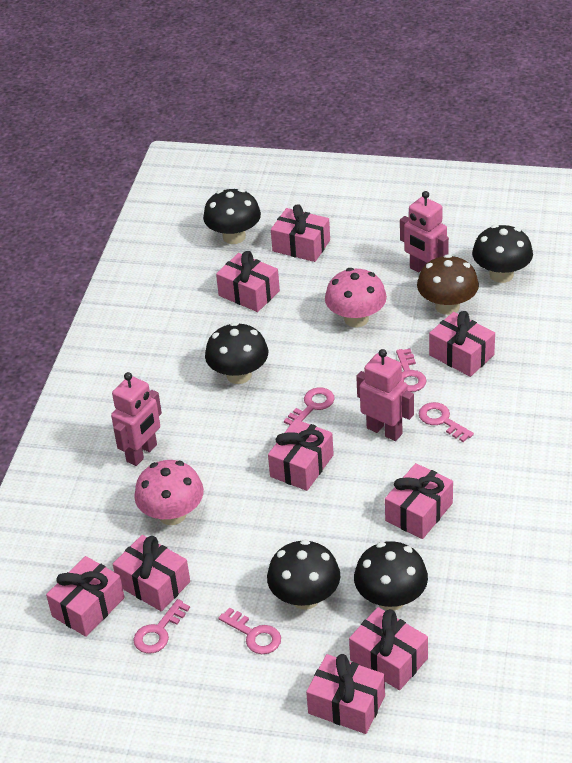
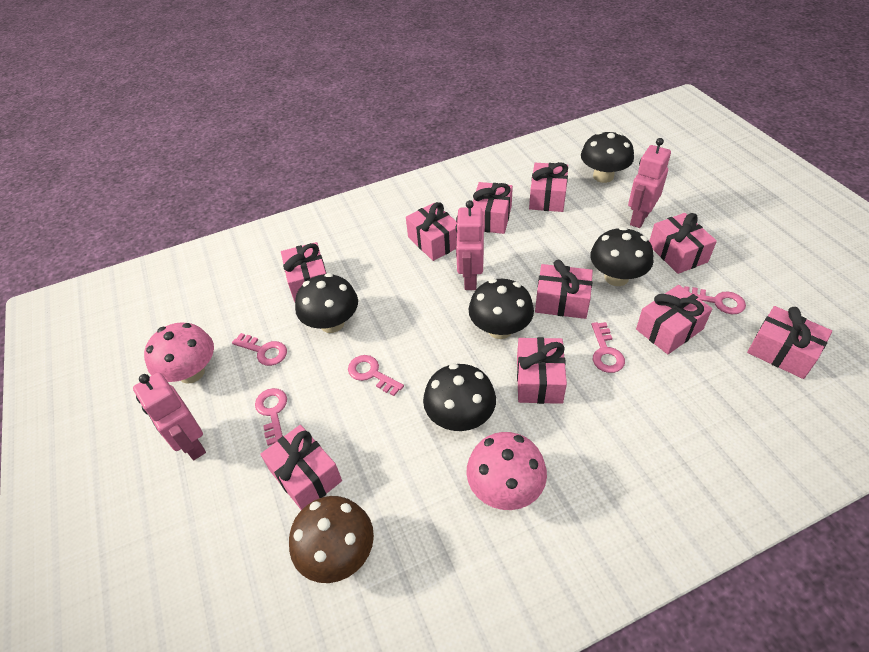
pink gift: 9 -> 10

